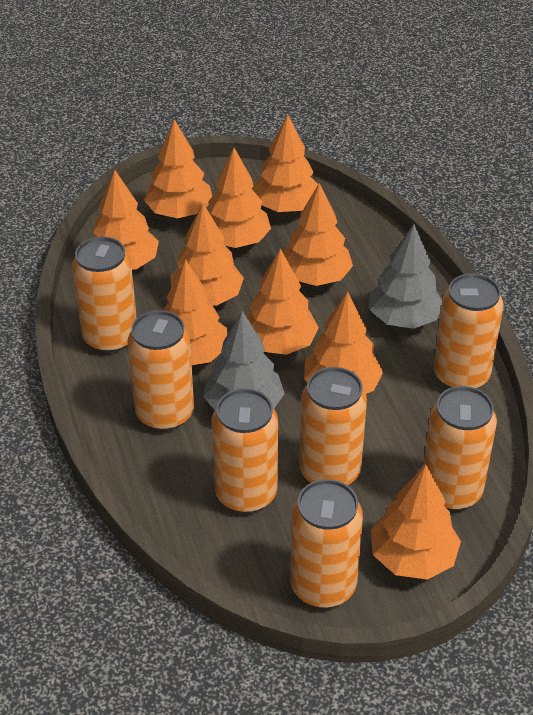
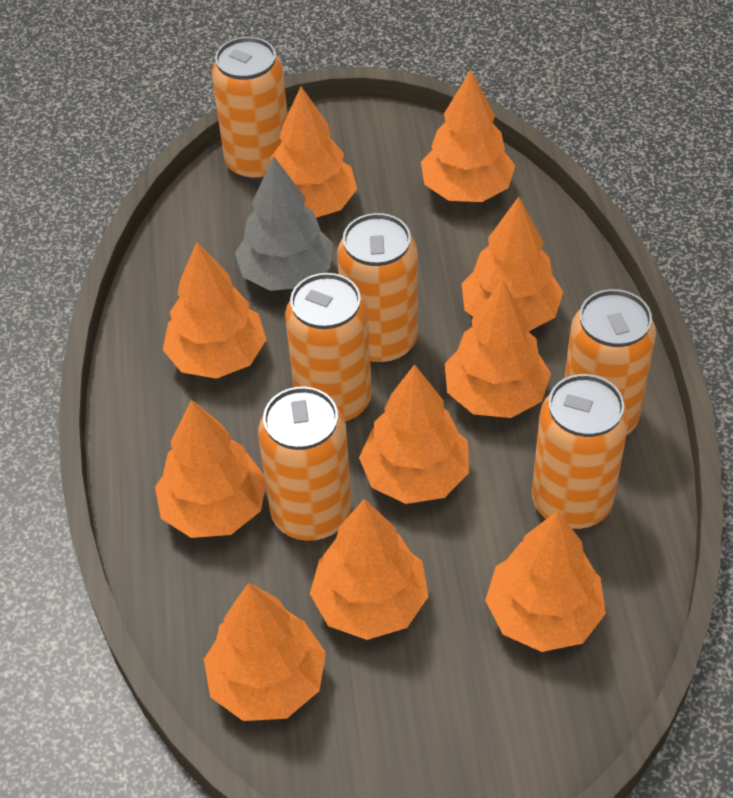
grey tree: 2 -> 1
orange can: 7 -> 6

